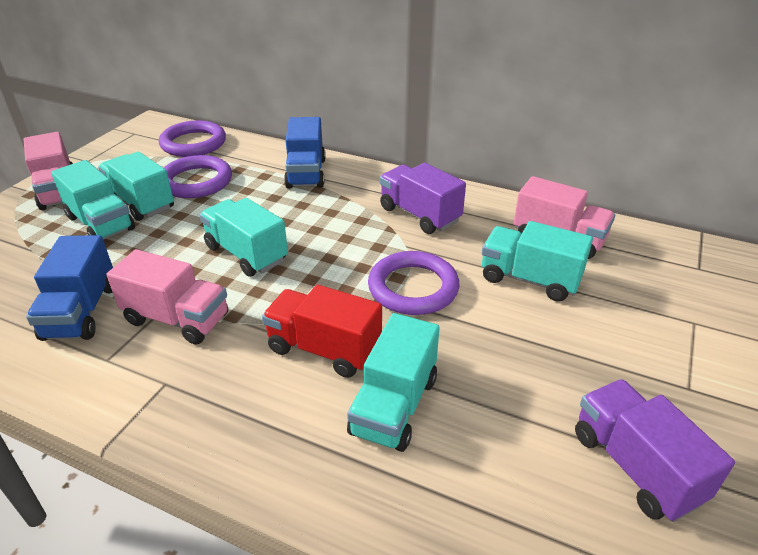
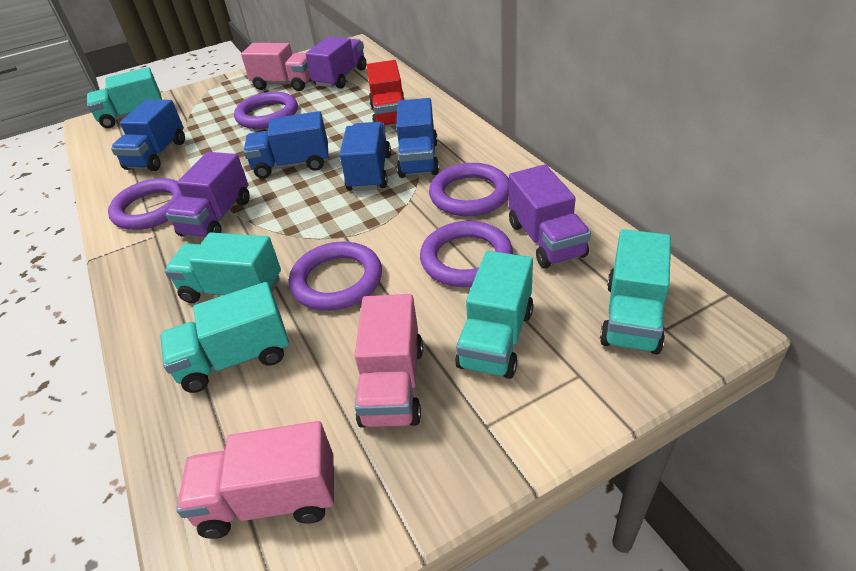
blue truck: 2 -> 4
purple ring: 3 -> 5
purple truck: 2 -> 3

